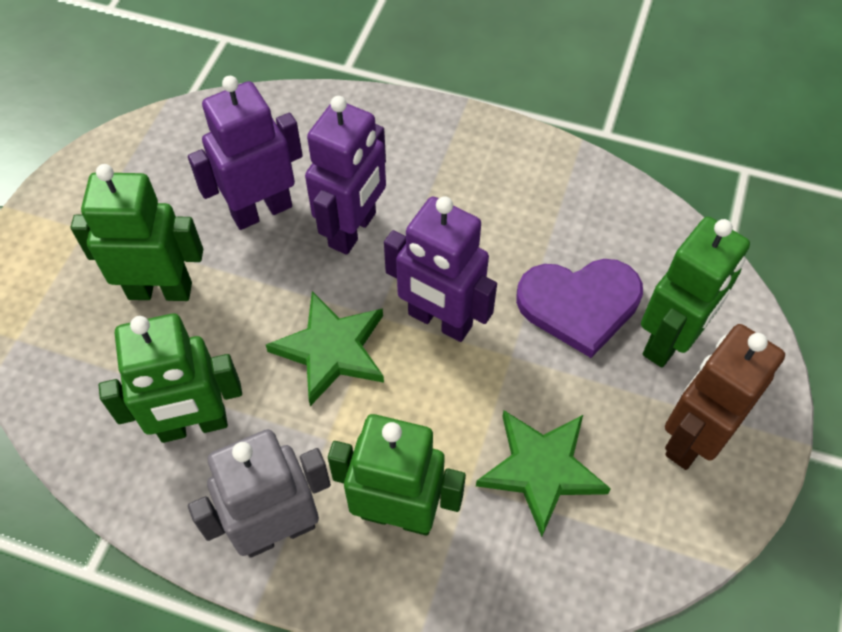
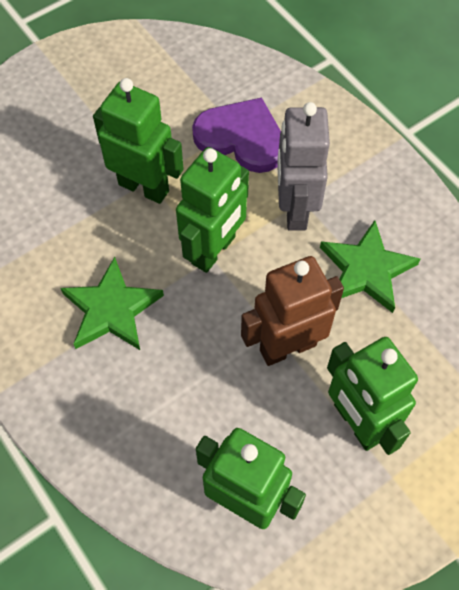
purple robot: 3 -> 0

